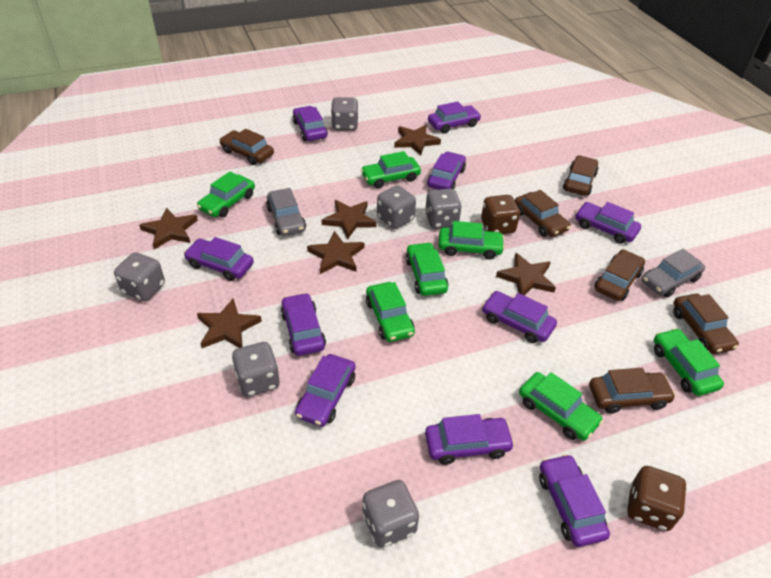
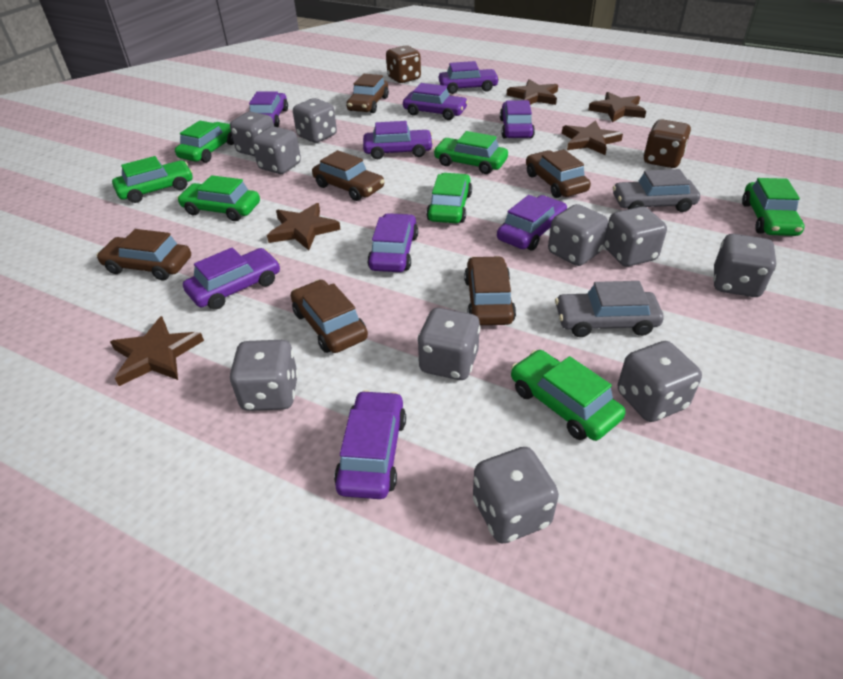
brown star: 6 -> 5
grey dice: 6 -> 10
purple car: 10 -> 9

